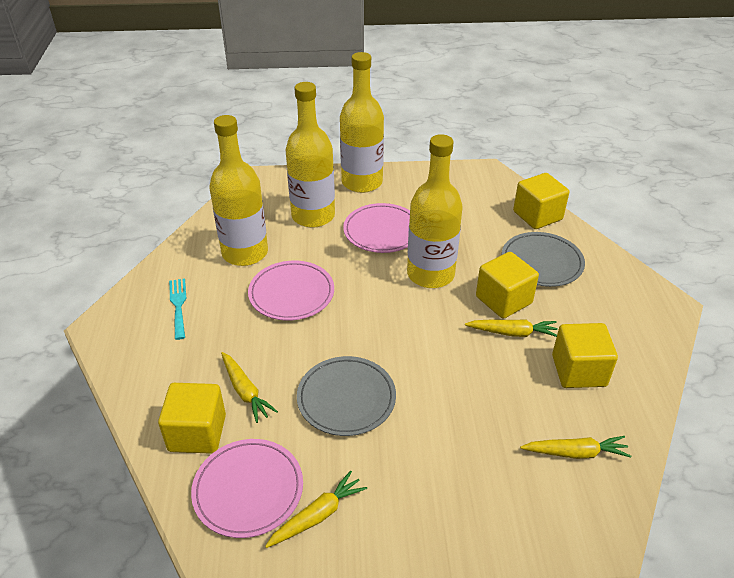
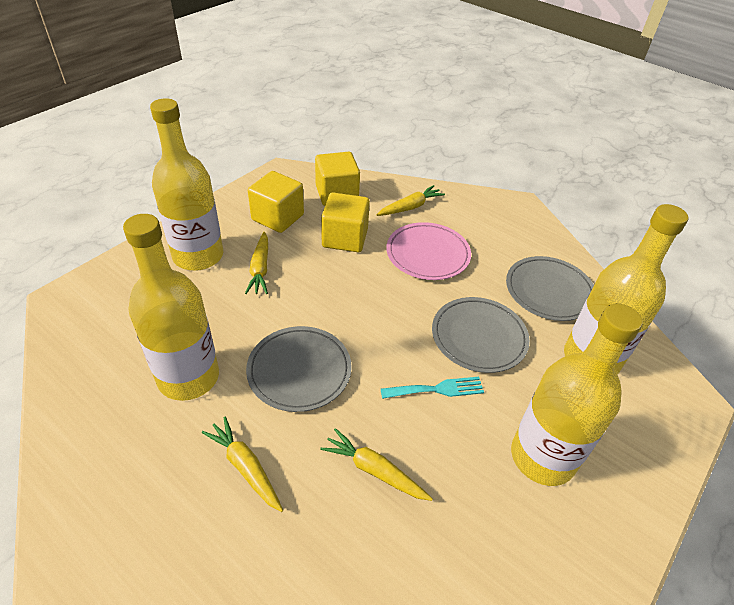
grey plate: 2 -> 3
pink plate: 3 -> 1
yellow cube: 4 -> 3

